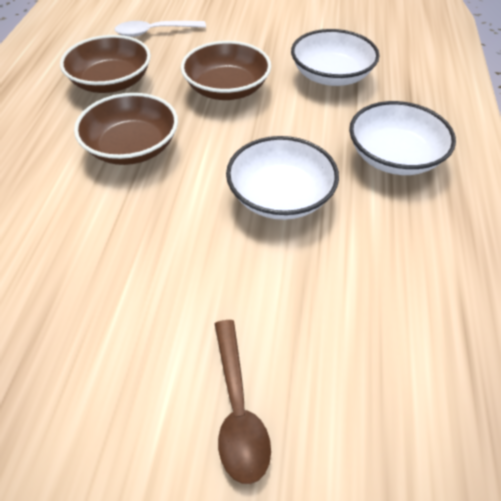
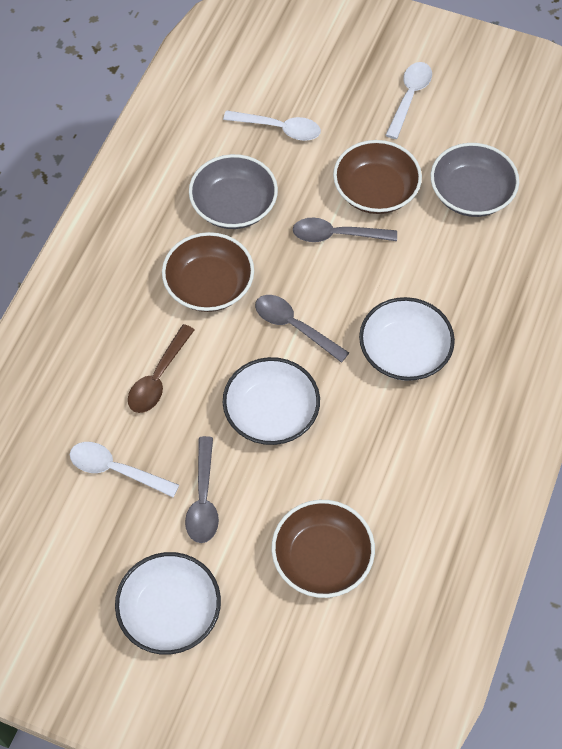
grey bowl: 0 -> 2
grey spoon: 0 -> 3
white spoon: 1 -> 3

